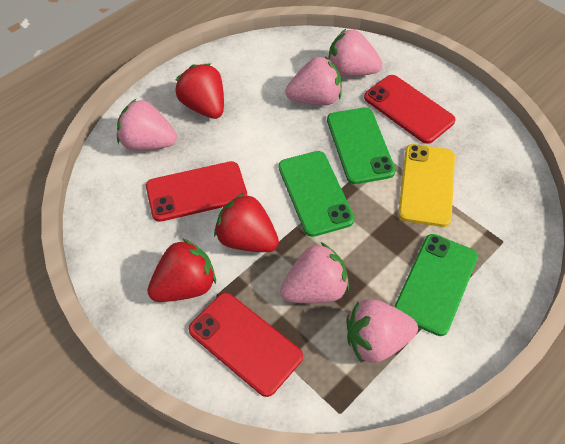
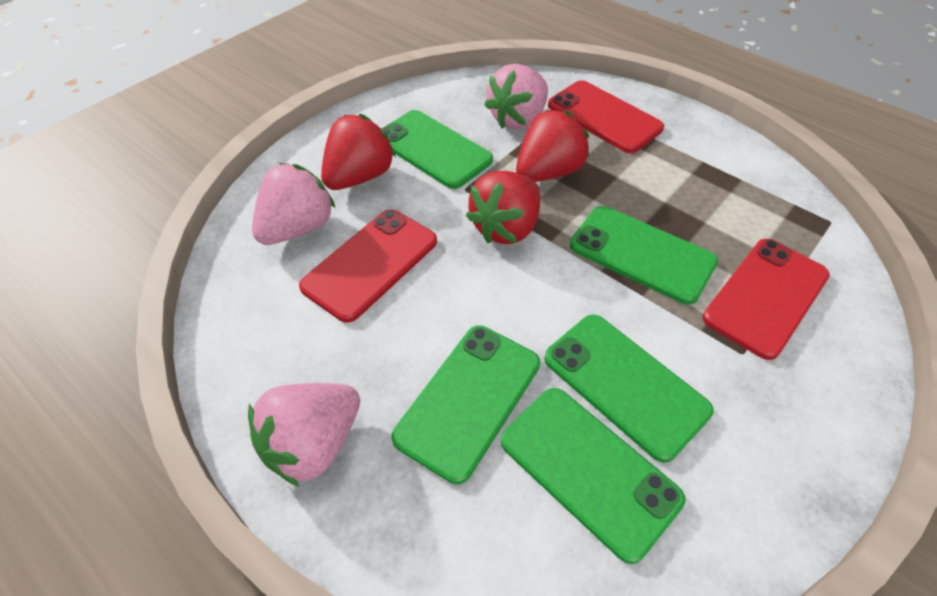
green phone: 3 -> 5
pink strawberry: 5 -> 3
yellow phone: 1 -> 0

